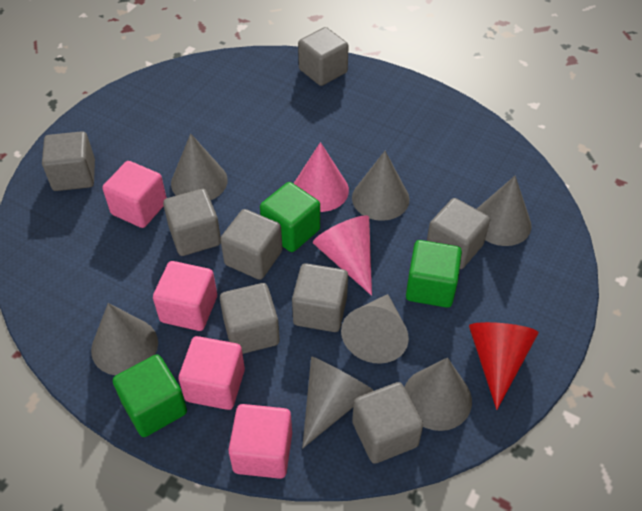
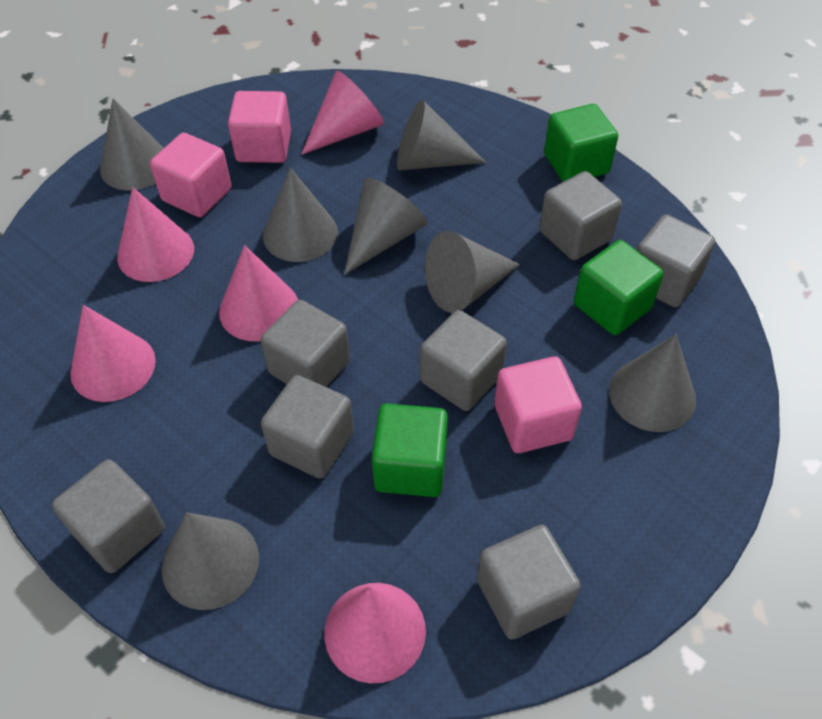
grey cube: 8 -> 7
pink cone: 2 -> 5
pink cube: 4 -> 3
red cone: 1 -> 0

